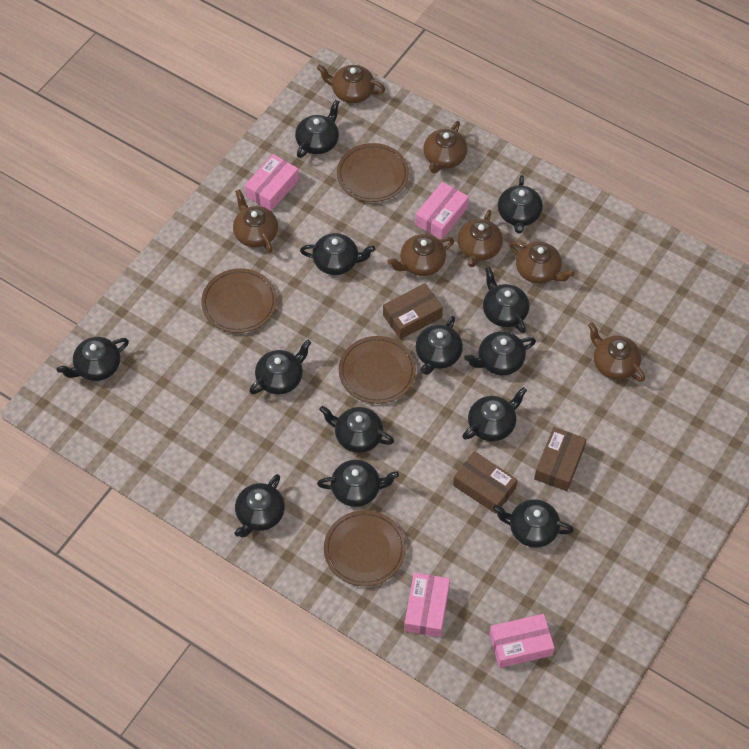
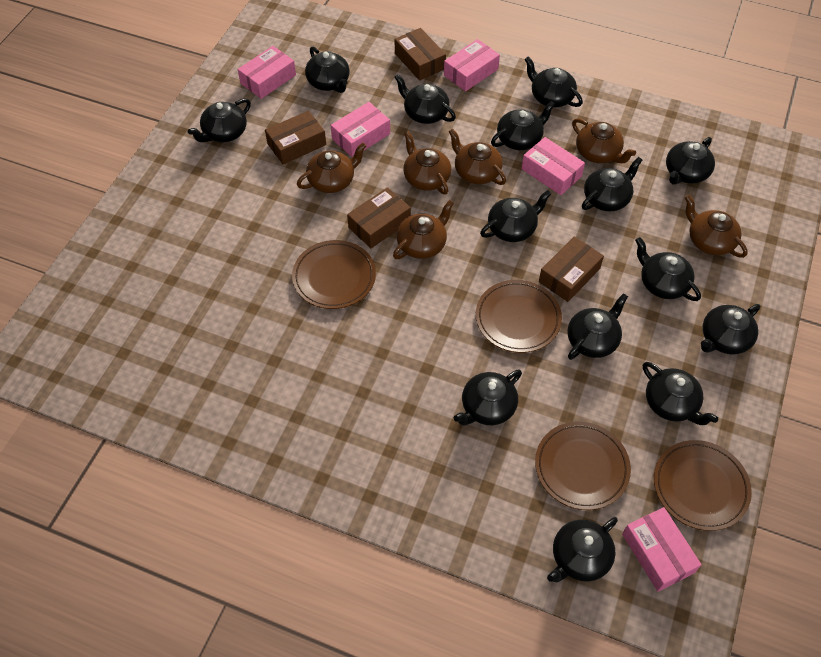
black teapot: 13 -> 14
brown box: 3 -> 4
brown teapot: 7 -> 6
pink box: 4 -> 5

